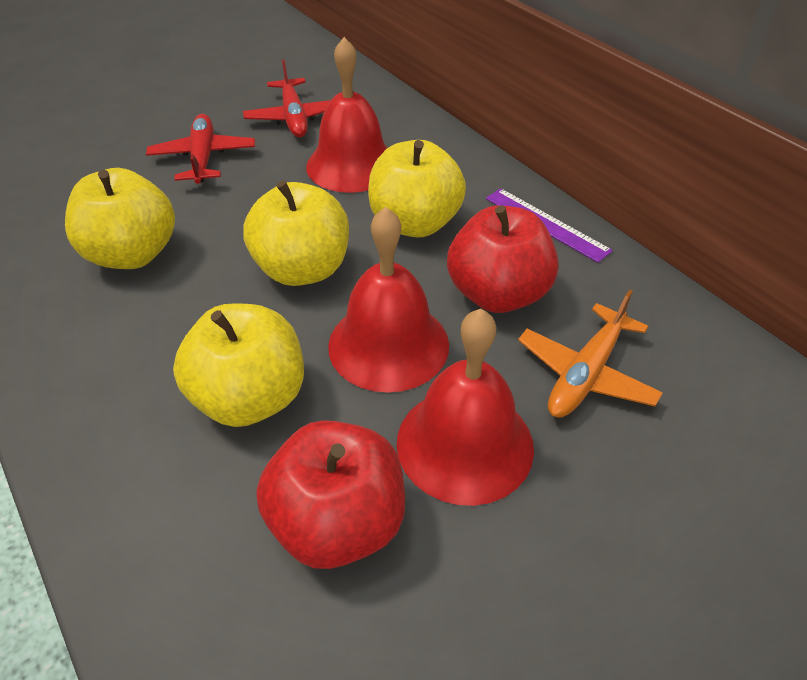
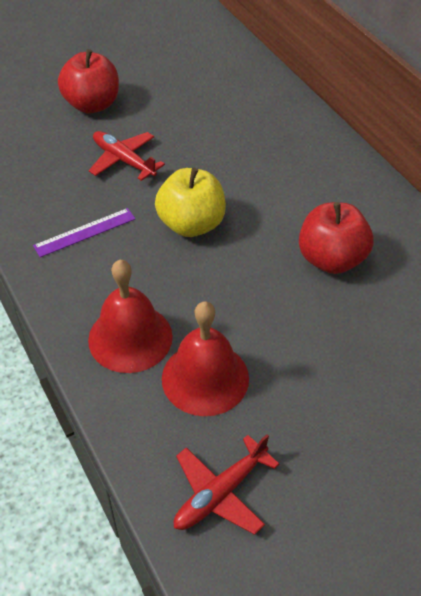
orange plane: 1 -> 0
red bell: 3 -> 2
yellow apple: 4 -> 1

